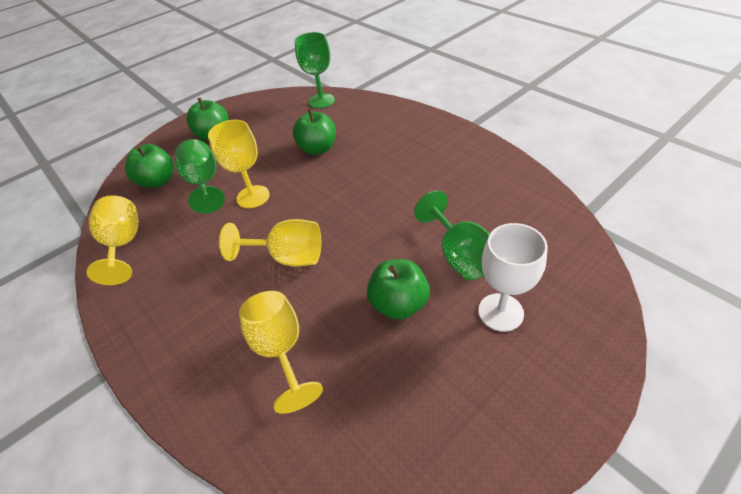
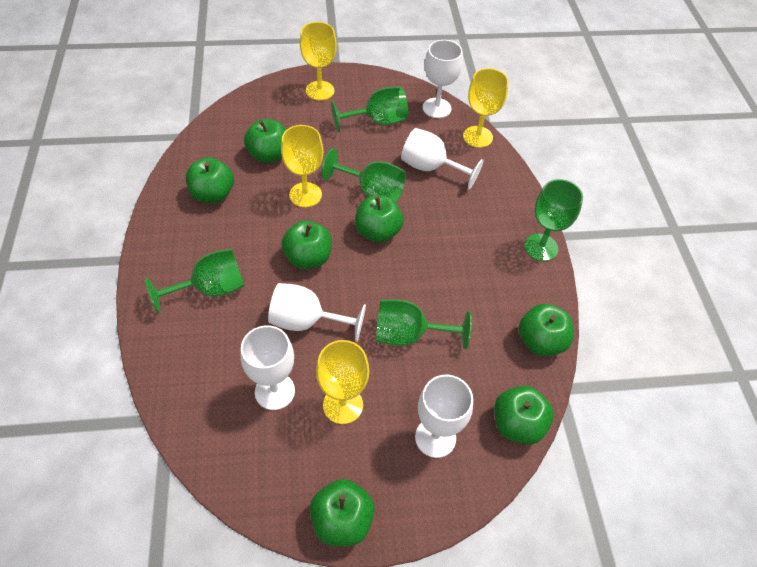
green apple: 4 -> 7
green goblet: 3 -> 5
white goblet: 1 -> 5

